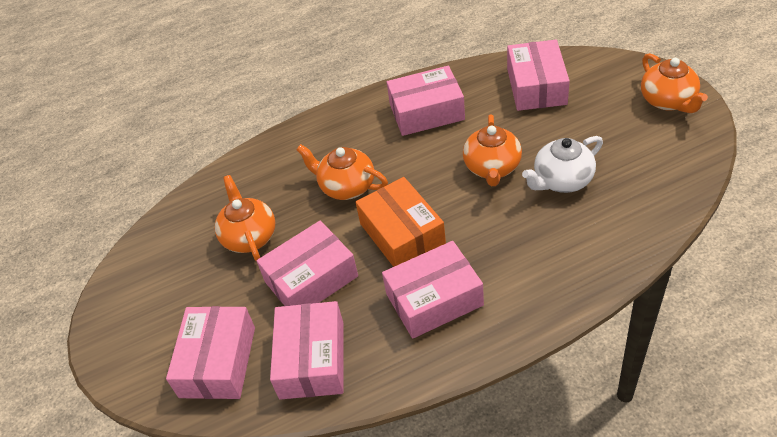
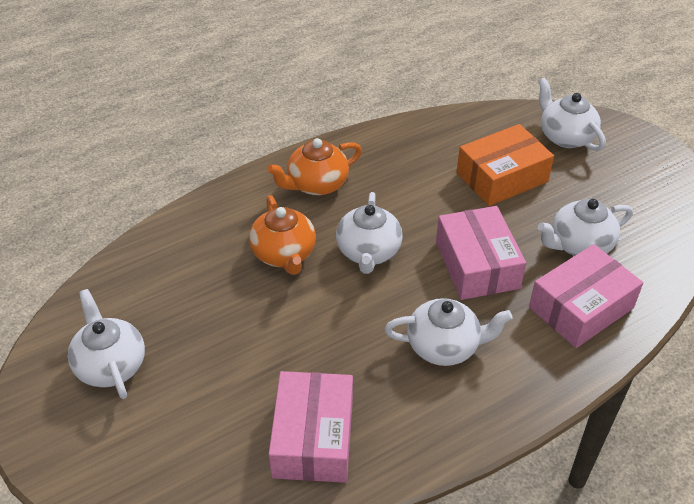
orange teapot: 4 -> 2
pink box: 6 -> 3
white teapot: 1 -> 5

